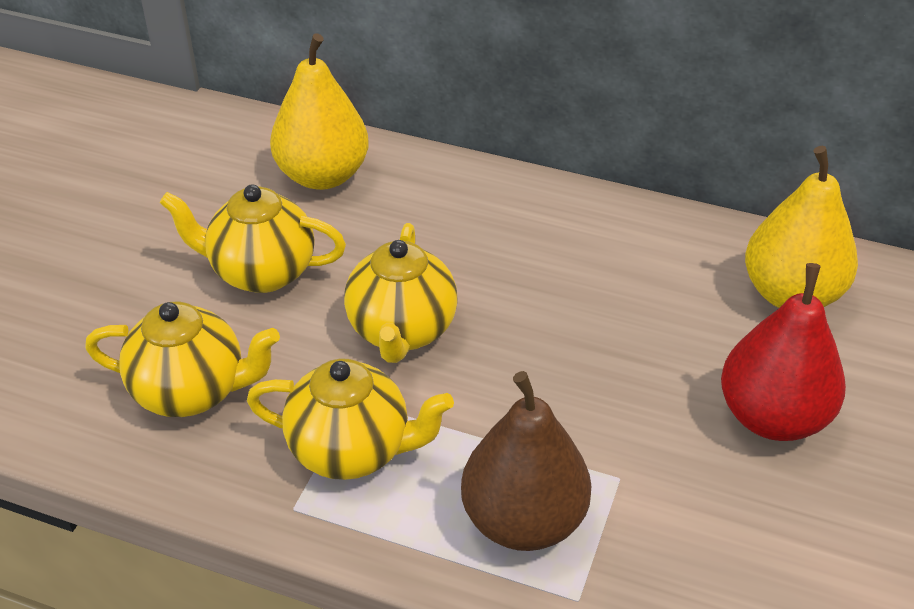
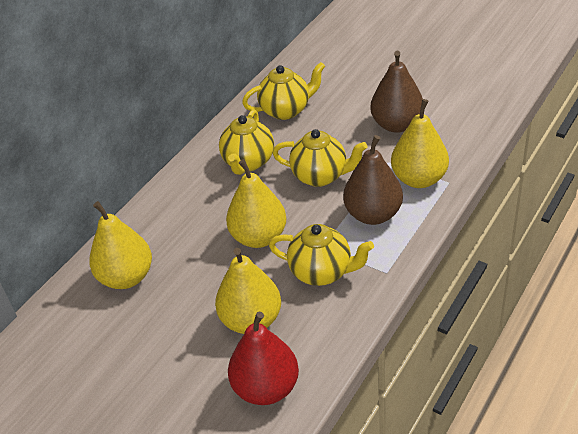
brown pear: 1 -> 2
yellow pear: 2 -> 4

